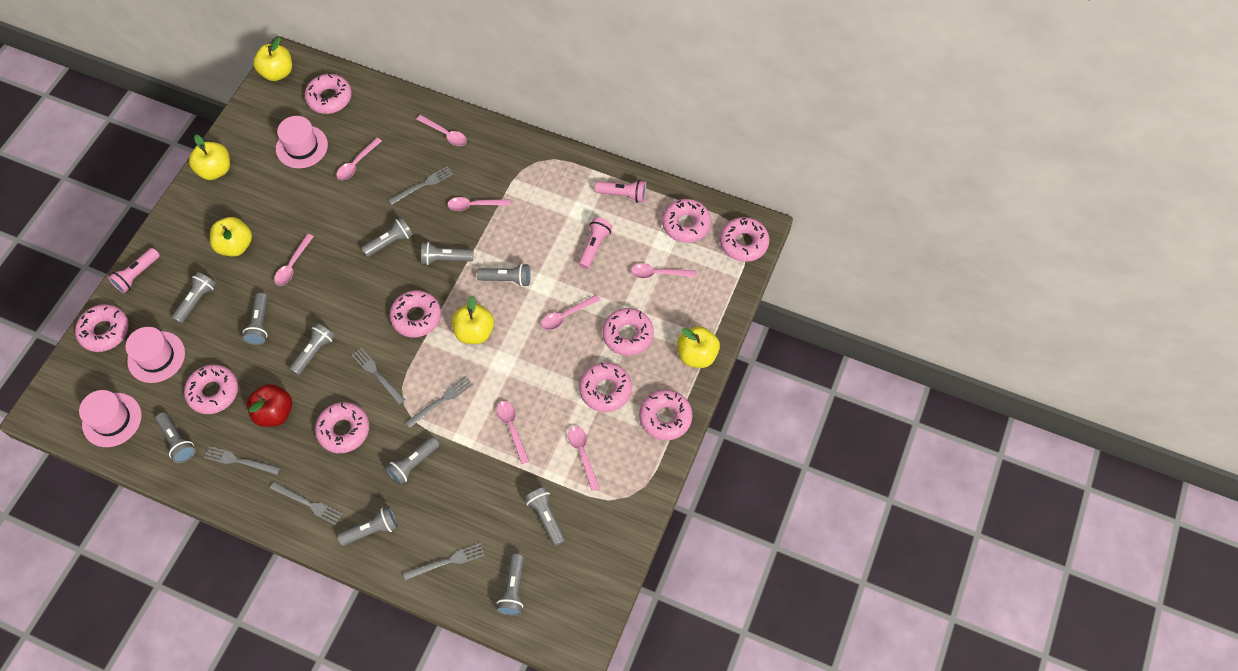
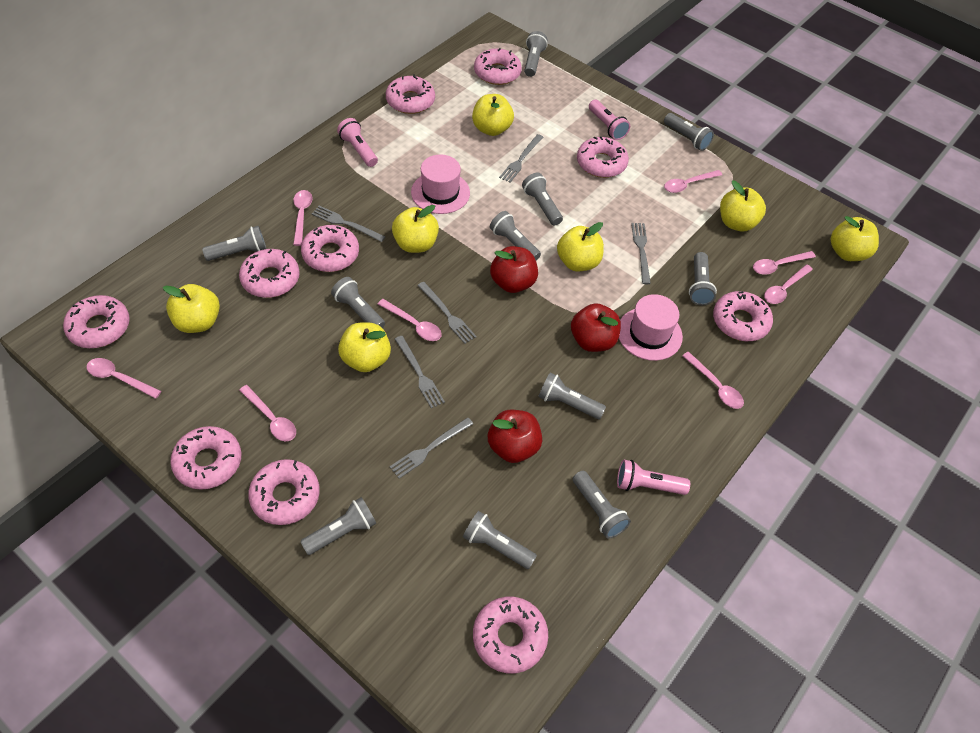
pink hat: 3 -> 2
red apple: 1 -> 3
yellow apple: 5 -> 7

